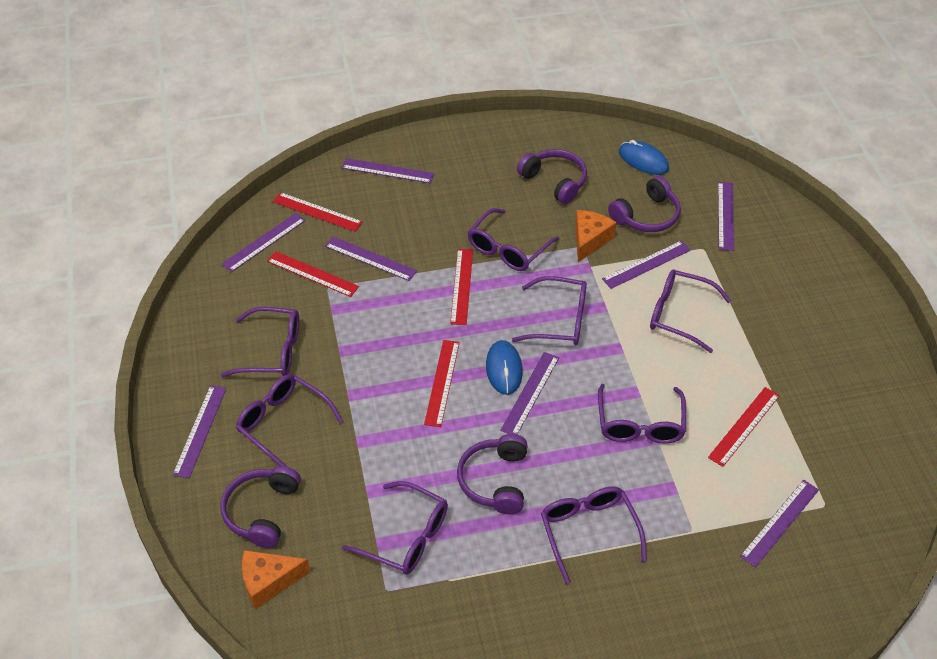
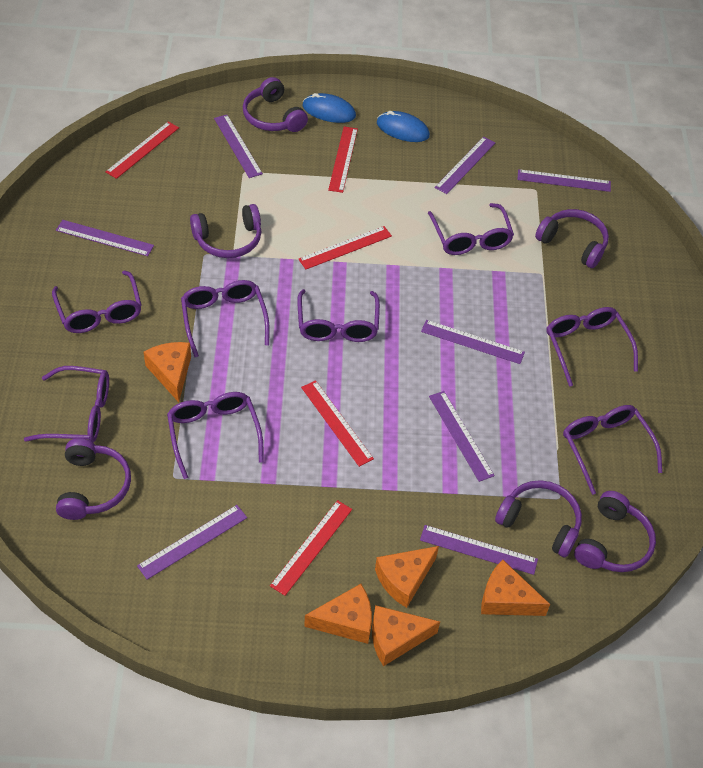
orange cheese: 2 -> 5
purple headphones: 4 -> 6

